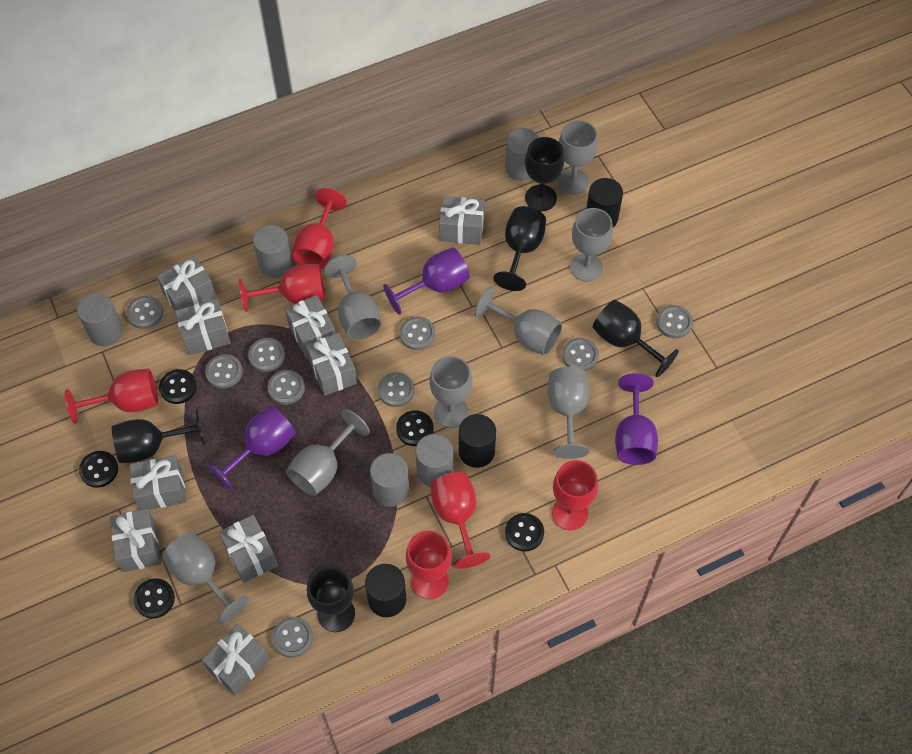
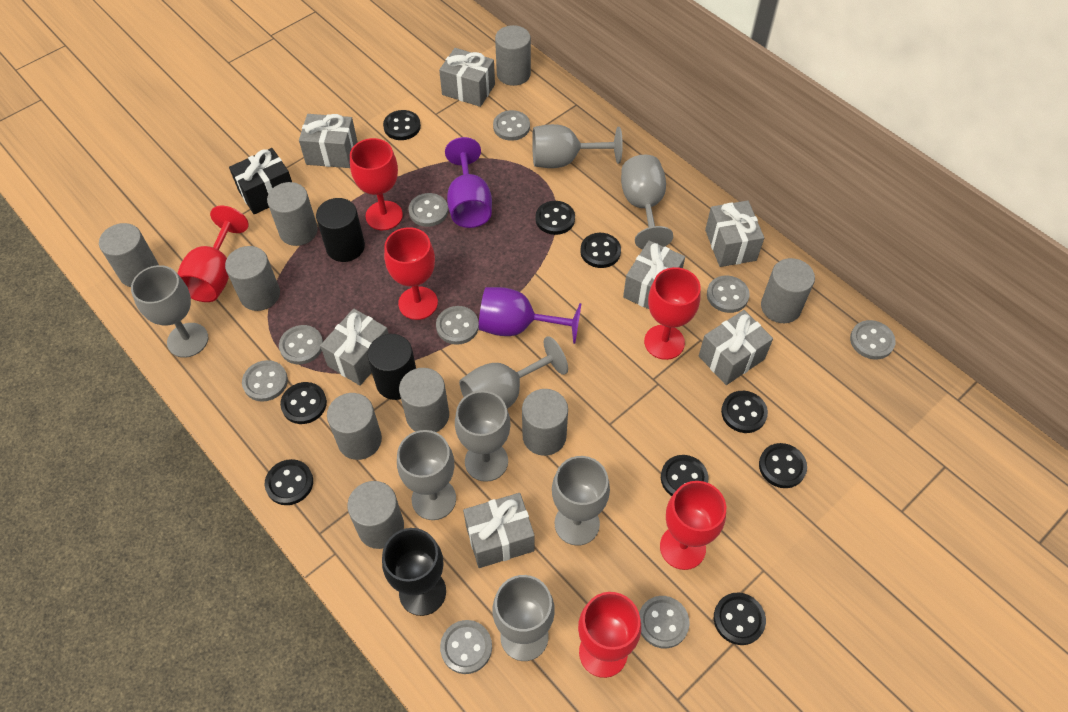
black button: 5 -> 9
black cylinder: 3 -> 2
black gift: 0 -> 1
black goblet: 5 -> 1
grey cylinder: 5 -> 9
grey gift: 9 -> 7
purple goblet: 3 -> 2

